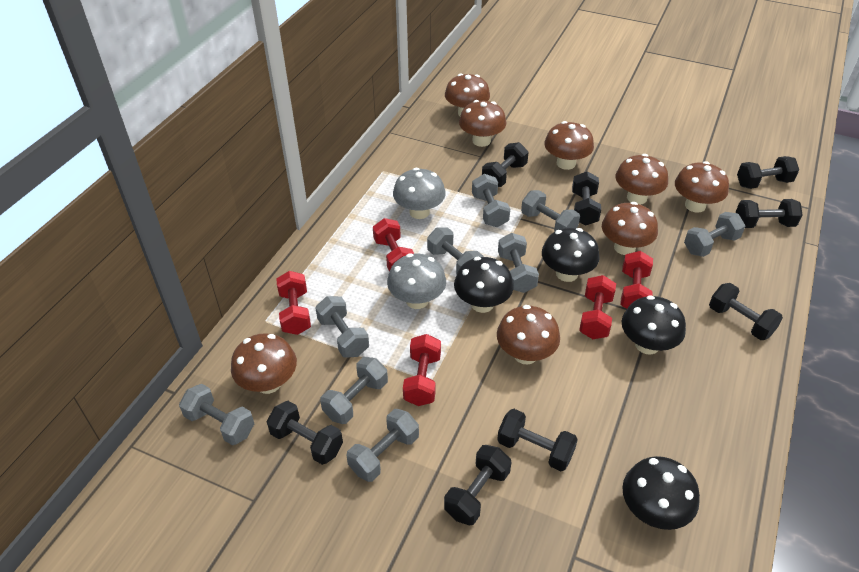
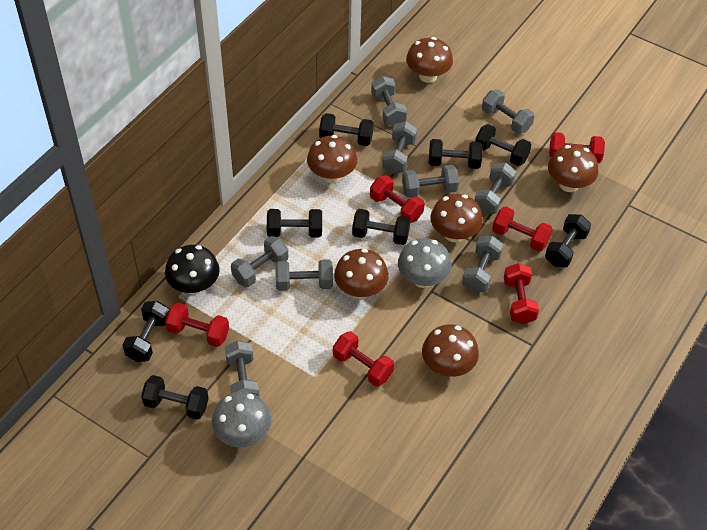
black mushroom: 4 -> 1
brown mushroom: 8 -> 6
red dumbbell: 5 -> 6

